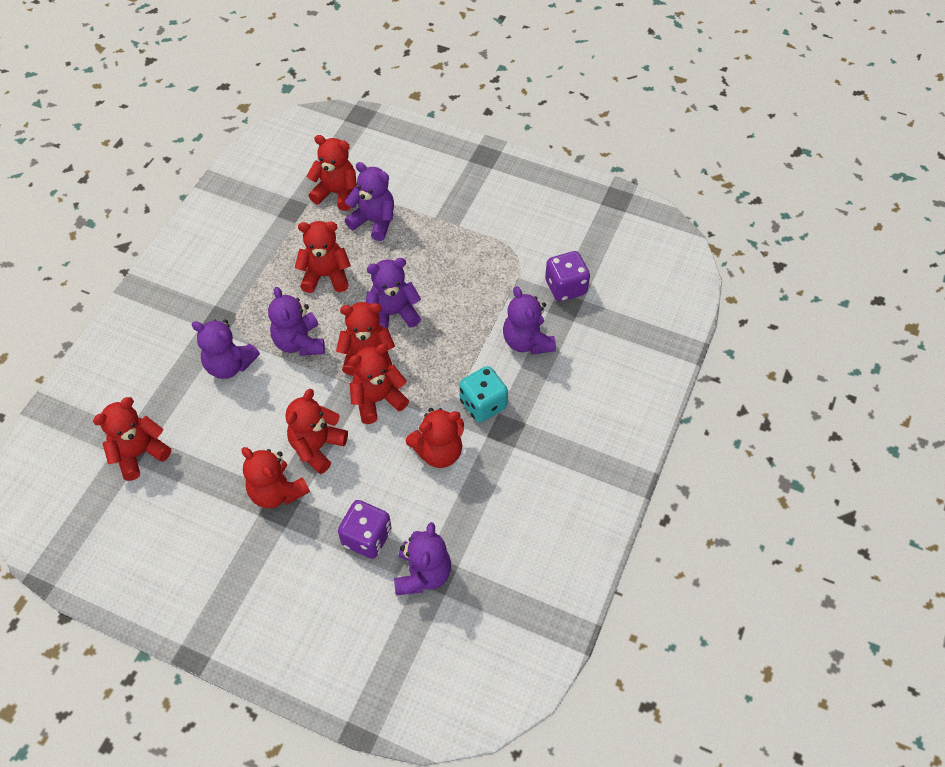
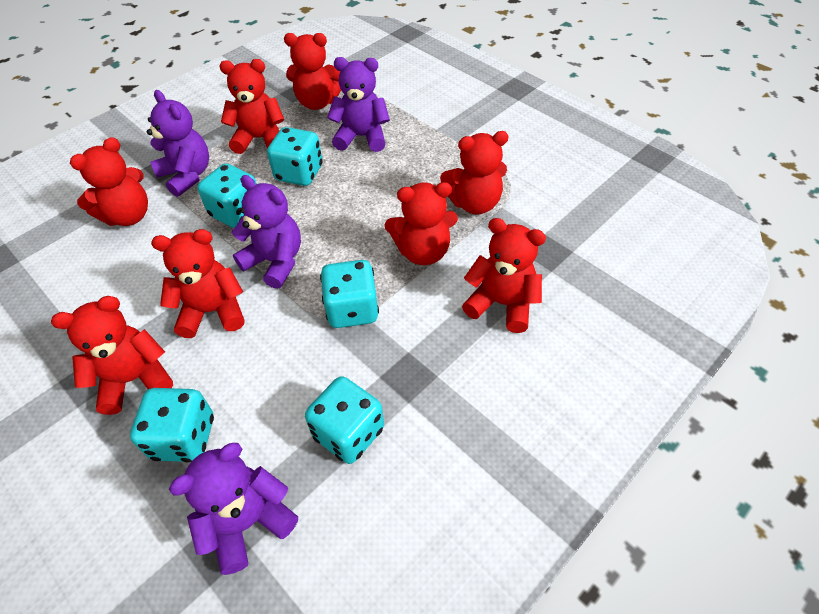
purple dice: 2 -> 0
purple teddy bear: 6 -> 4
turquoise dice: 1 -> 5

